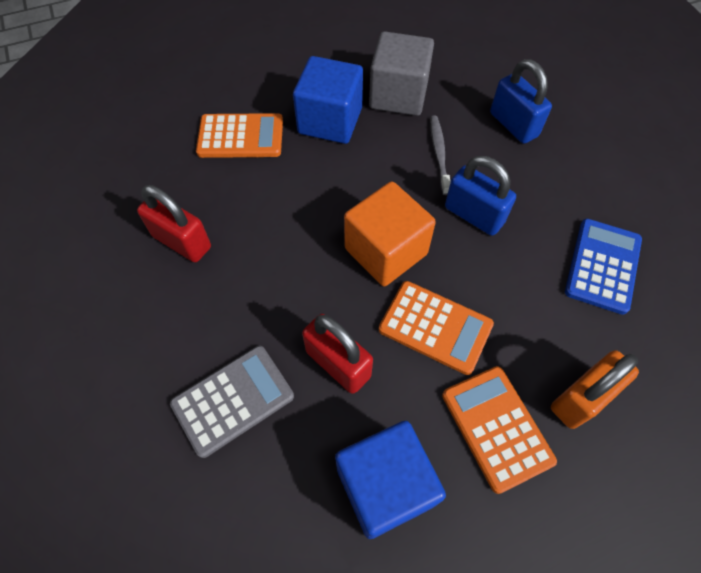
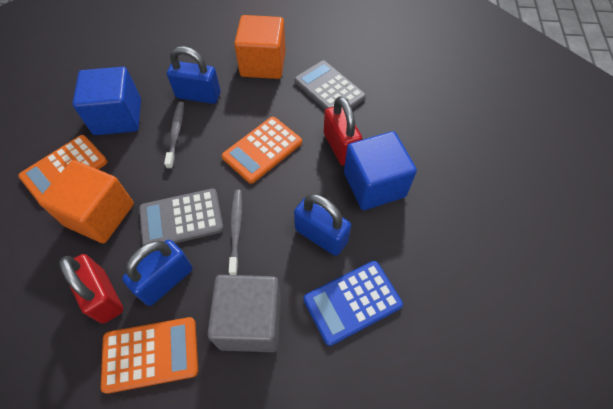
blue padlock: 2 -> 3
grey calculator: 1 -> 2
grey toothbrush: 1 -> 2
orange cube: 1 -> 2
orange padlock: 1 -> 0

